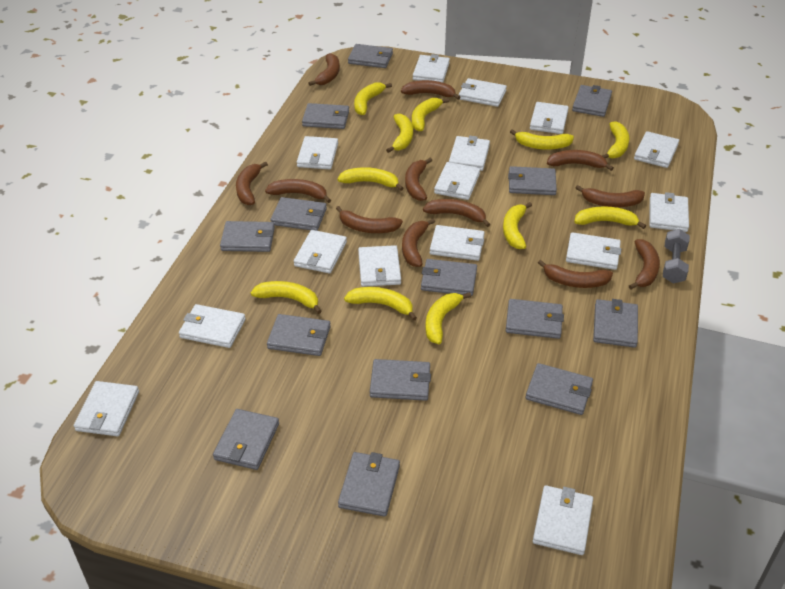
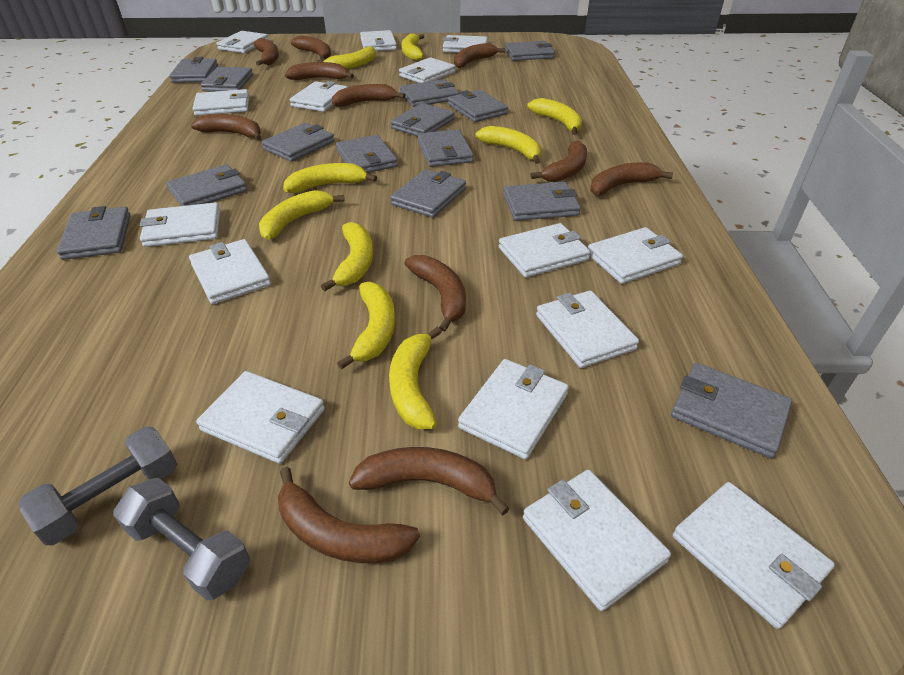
brown banana: 12 -> 11
grey dumbbell: 1 -> 2
yellow banana: 11 -> 9

